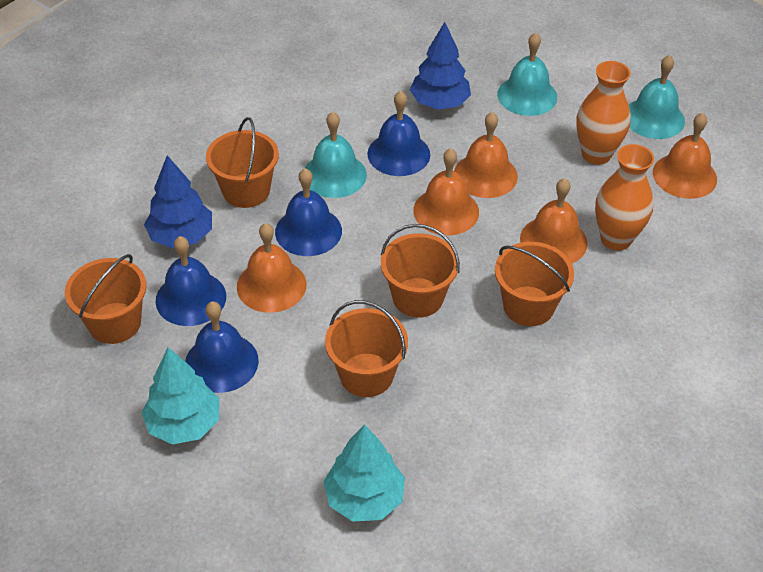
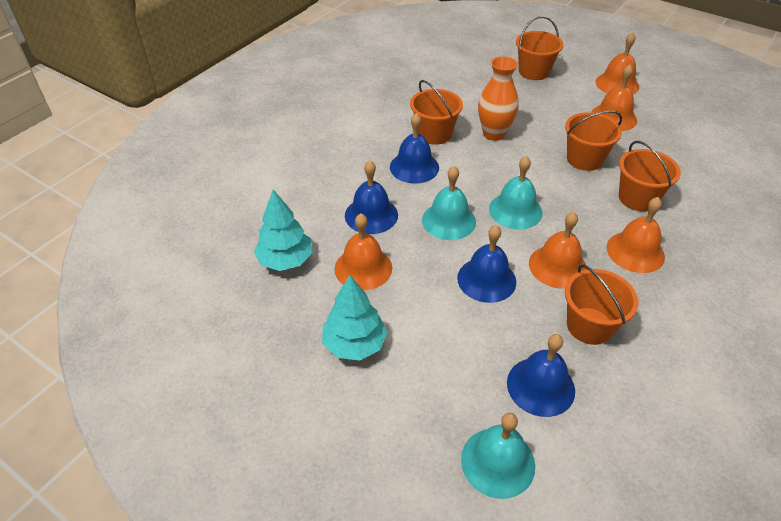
blue tree: 2 -> 0
orange vase: 2 -> 1

